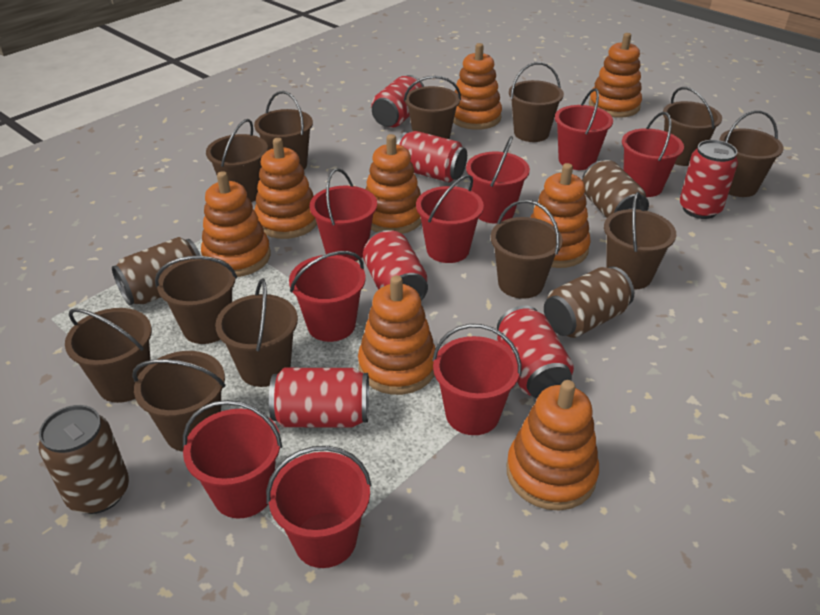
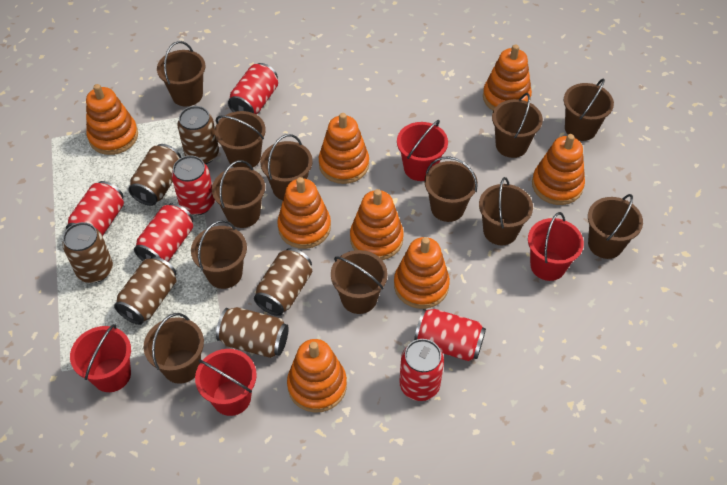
brown can: 4 -> 6
red bucket: 9 -> 4

